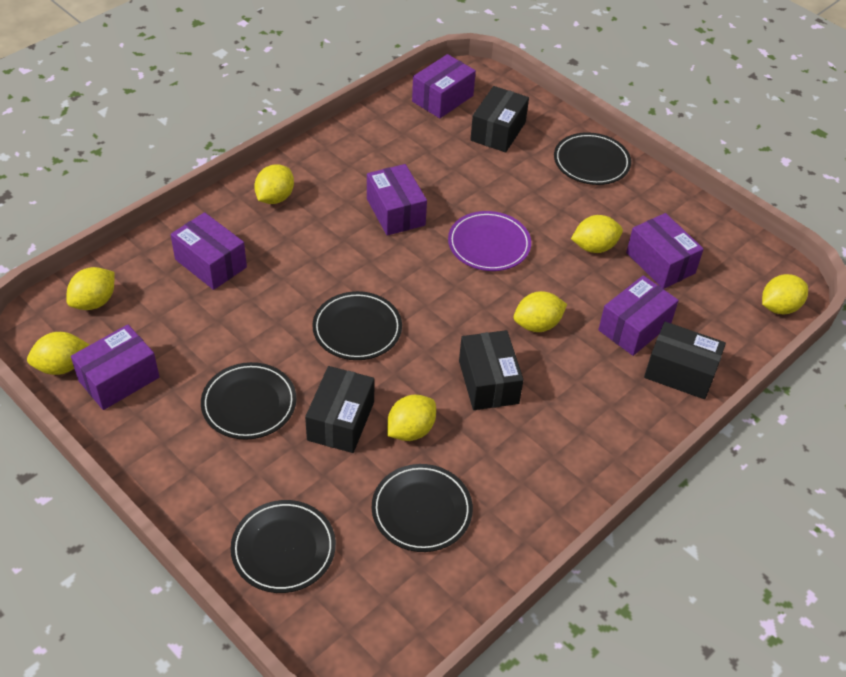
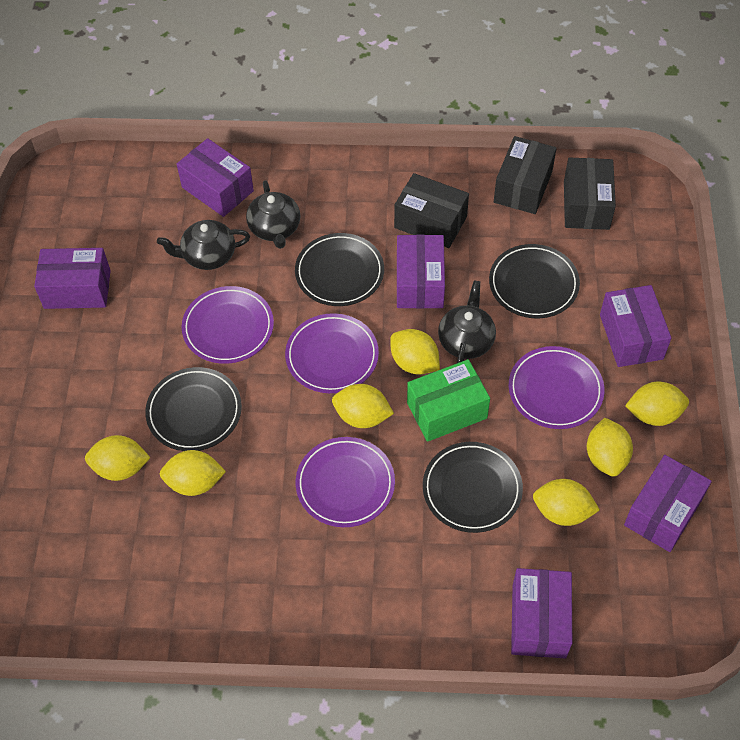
black box: 4 -> 3
black plate: 5 -> 4
black teapot: 0 -> 3
green box: 0 -> 1
purple plate: 1 -> 4

